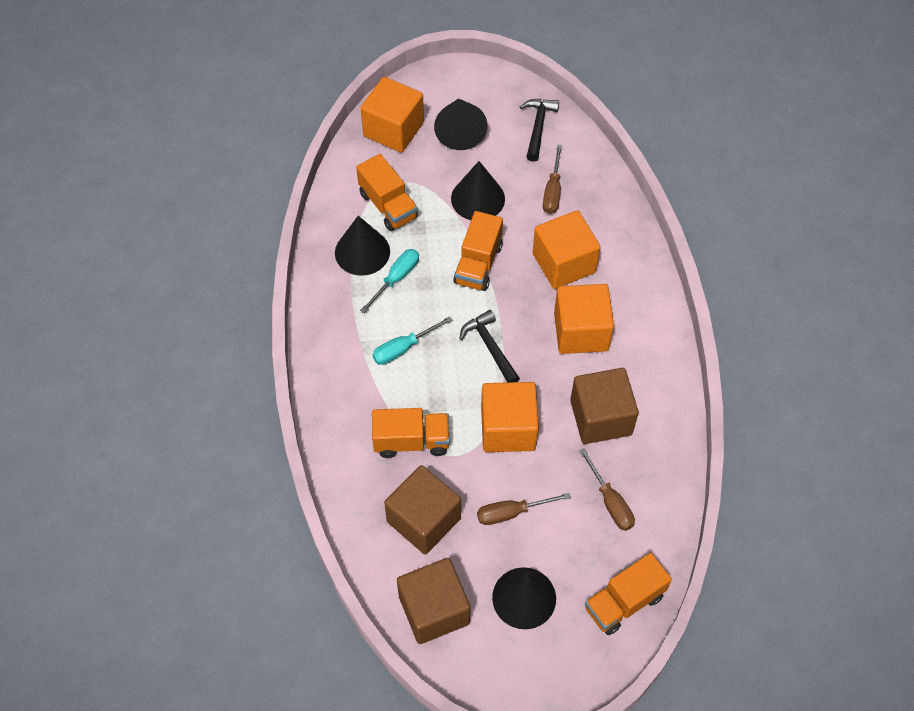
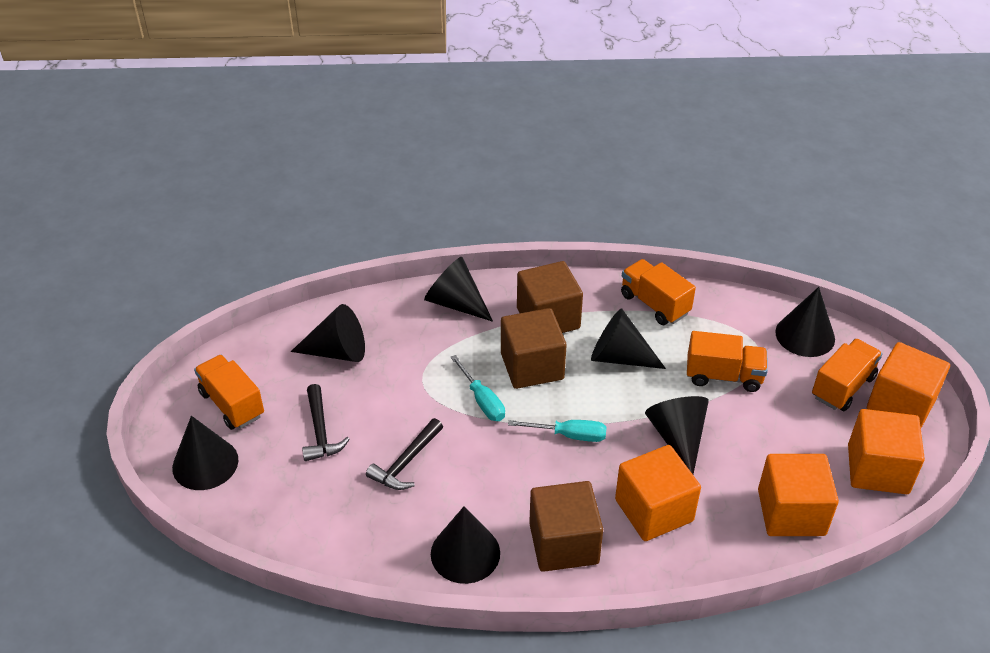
black cone: 4 -> 7
brown screwdriver: 3 -> 0

